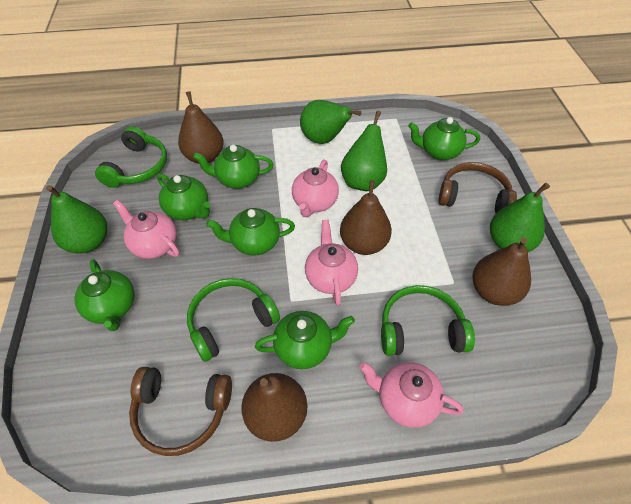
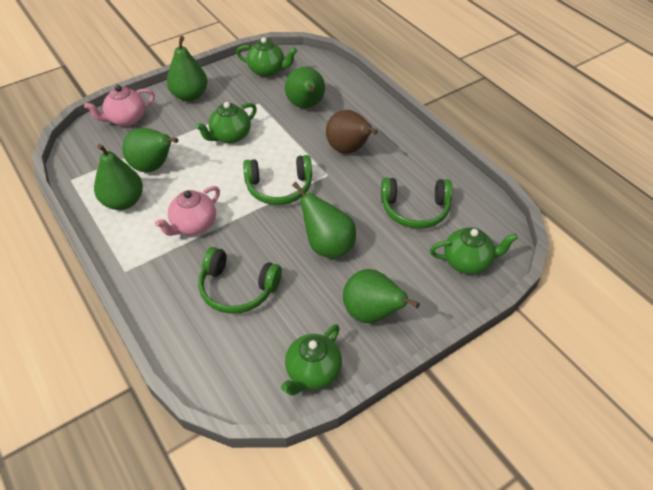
brown headphones: 2 -> 0
brown pear: 4 -> 1
green pear: 4 -> 6
green teapot: 6 -> 4
pink teapot: 4 -> 2

